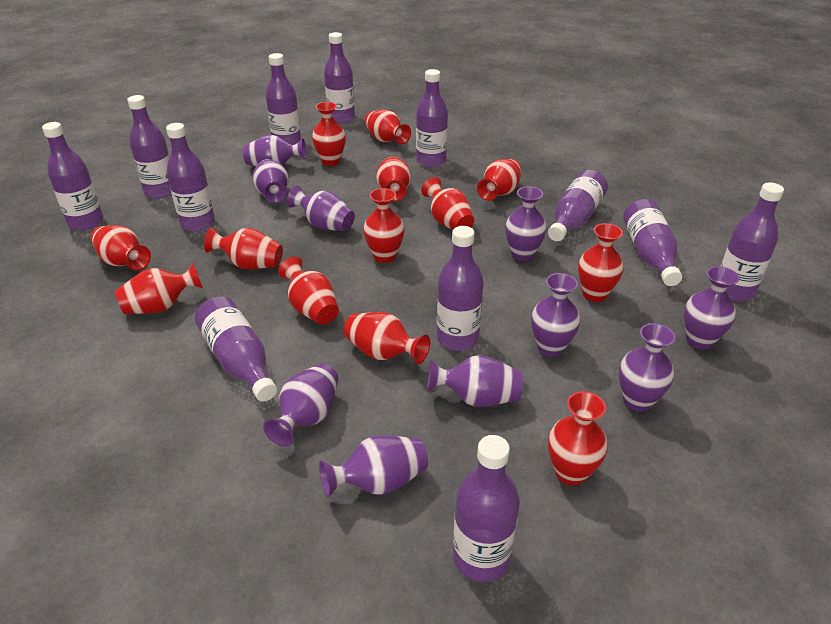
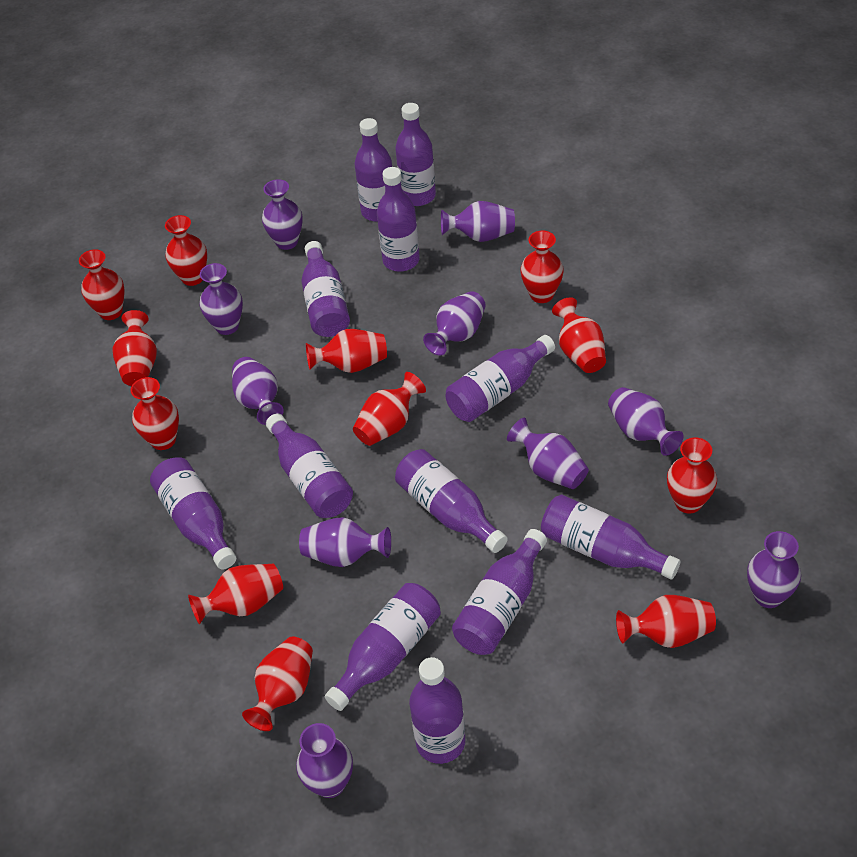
red vase: 13 -> 12

